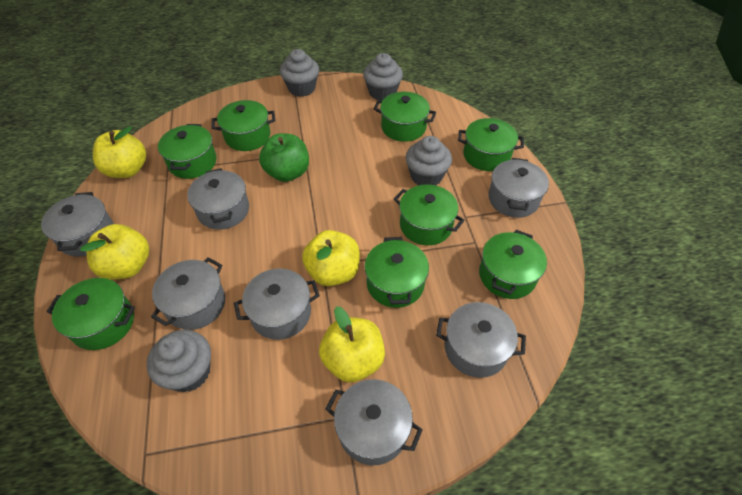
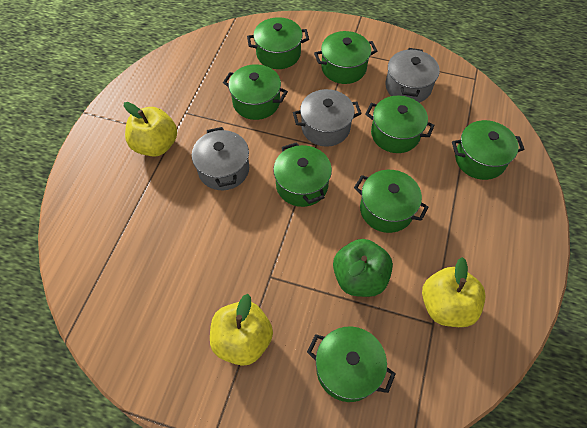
grey cupcake: 4 -> 0
grey pot: 7 -> 3
yellow apple: 4 -> 3

